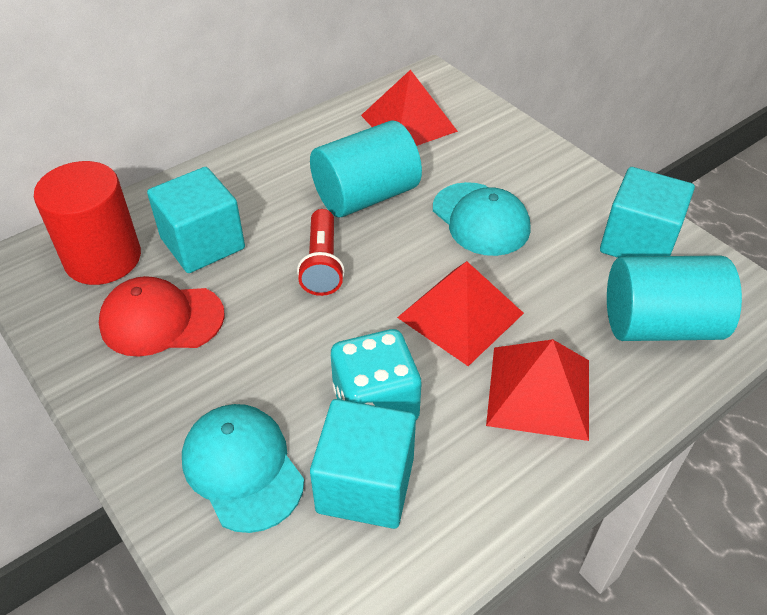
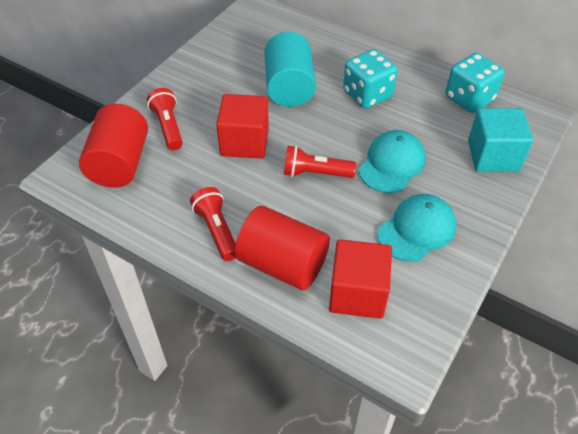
red cap: 1 -> 0
red cube: 0 -> 2
red cylinder: 1 -> 2
red flashlight: 1 -> 3
red pyramid: 3 -> 0
turquoise cube: 3 -> 1
turquoise cylinder: 2 -> 1
turquoise dice: 1 -> 2

